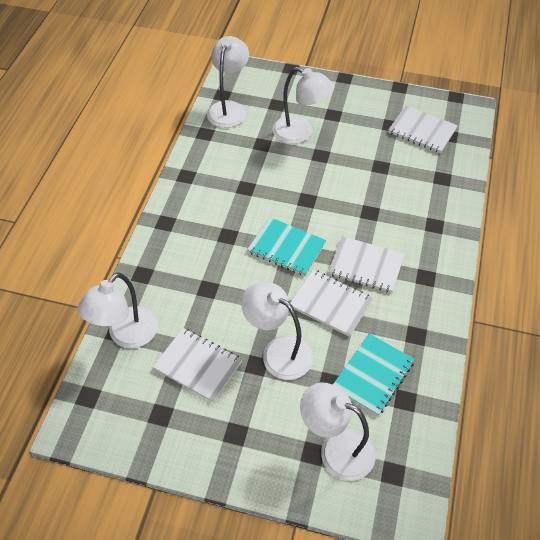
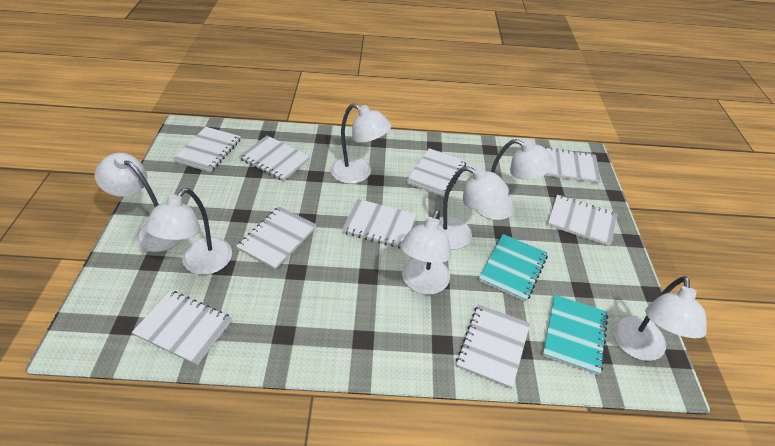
white lamp: 5 -> 7
white notebook: 4 -> 9

